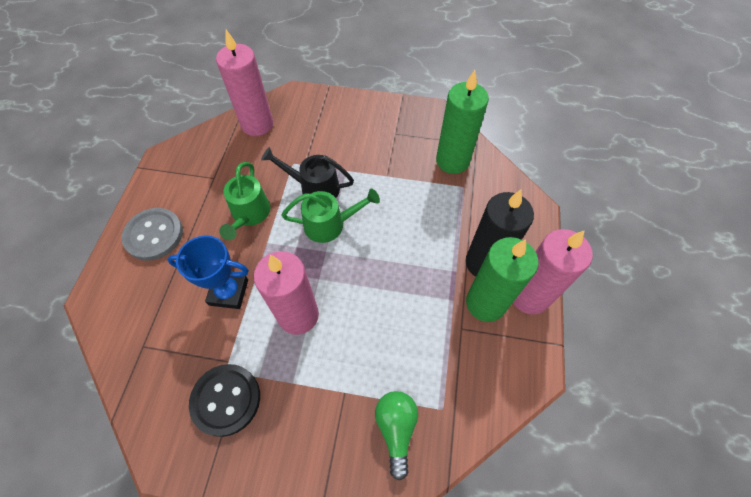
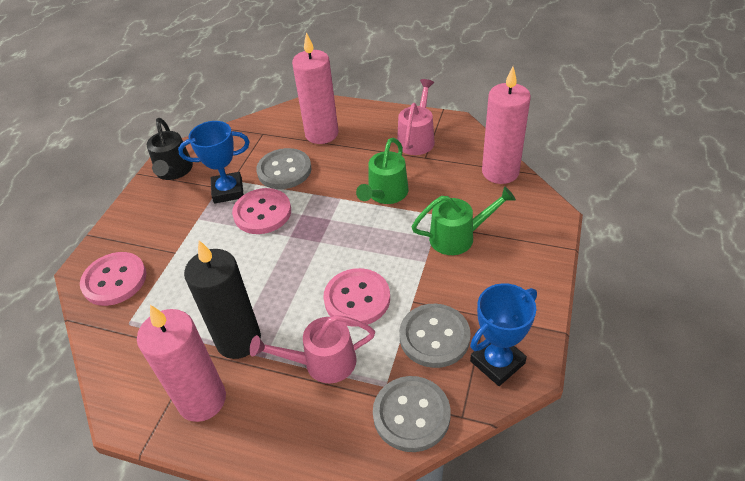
black button: 1 -> 0
blue trophy: 1 -> 2
green candle: 2 -> 0
green light bulb: 1 -> 0
grey button: 1 -> 3
pink button: 0 -> 3
pink watering can: 0 -> 2

